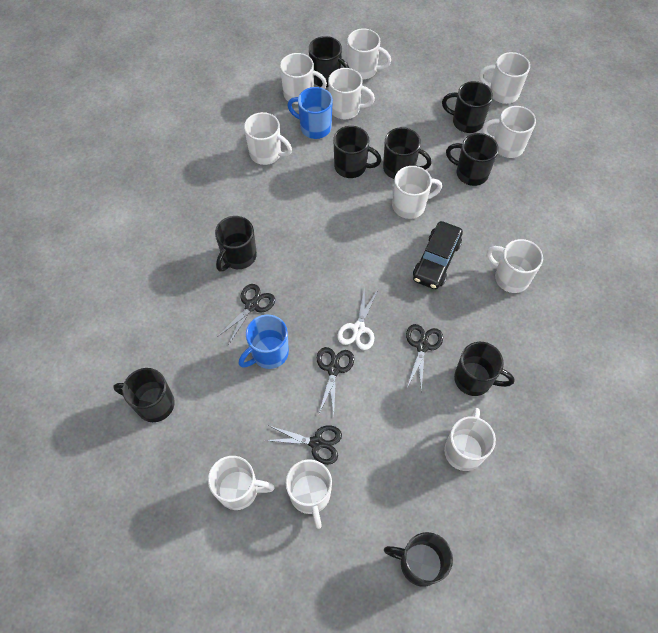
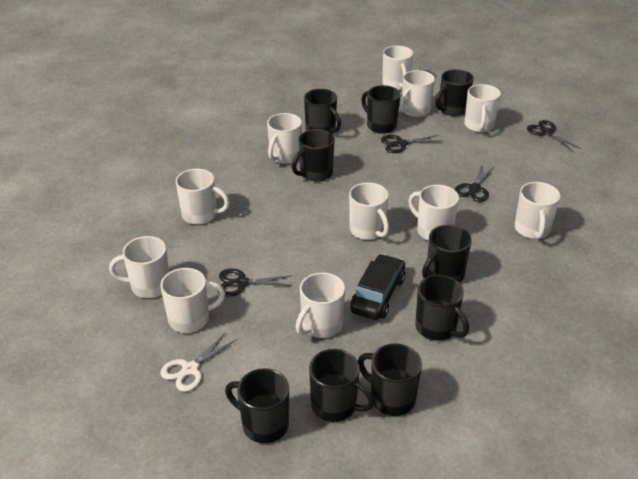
blue mug: 2 -> 0

